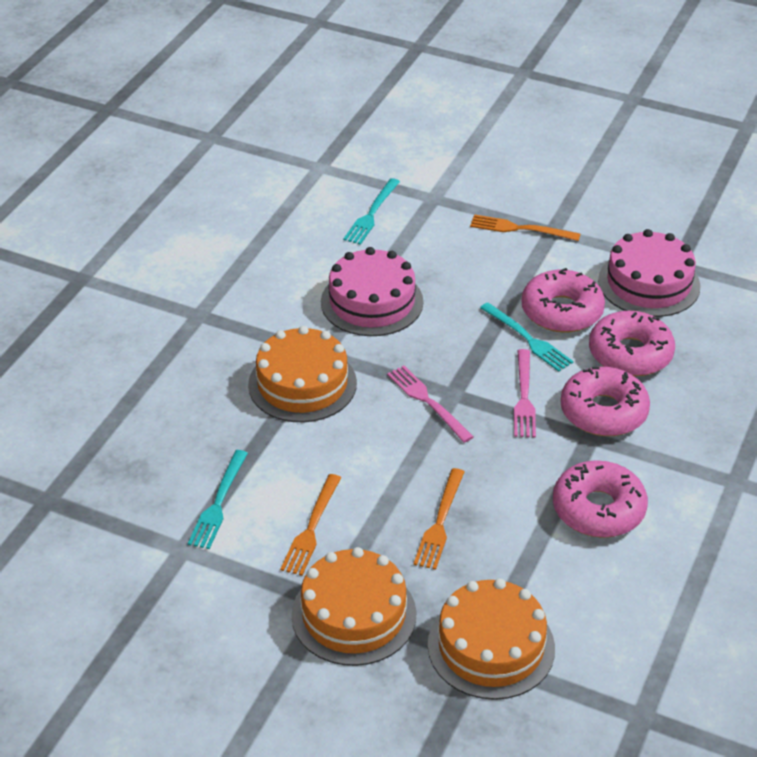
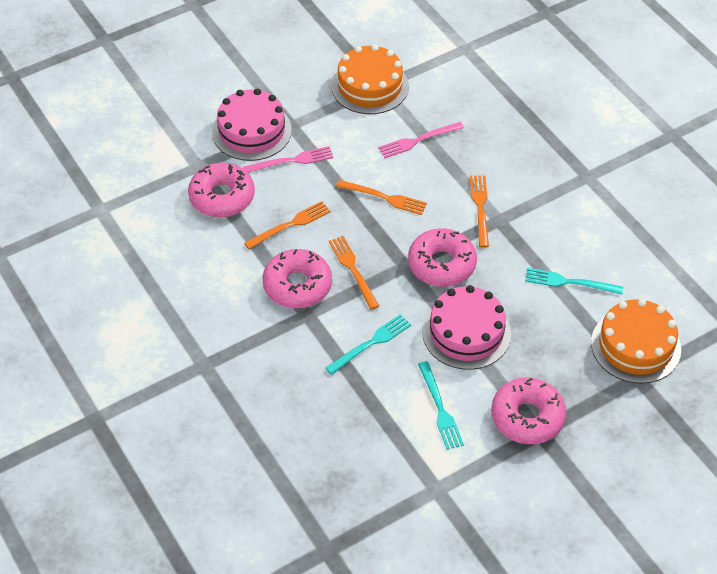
orange cake: 3 -> 2
orange fork: 3 -> 4

